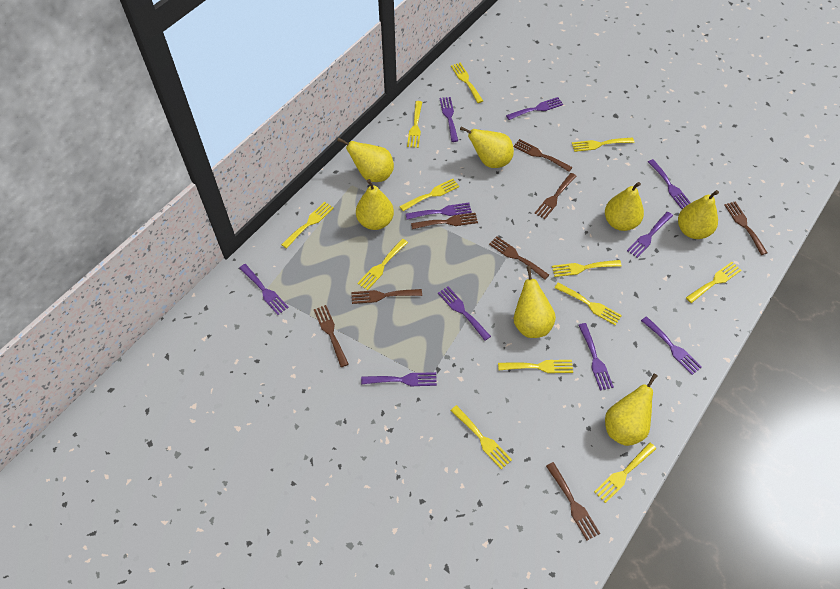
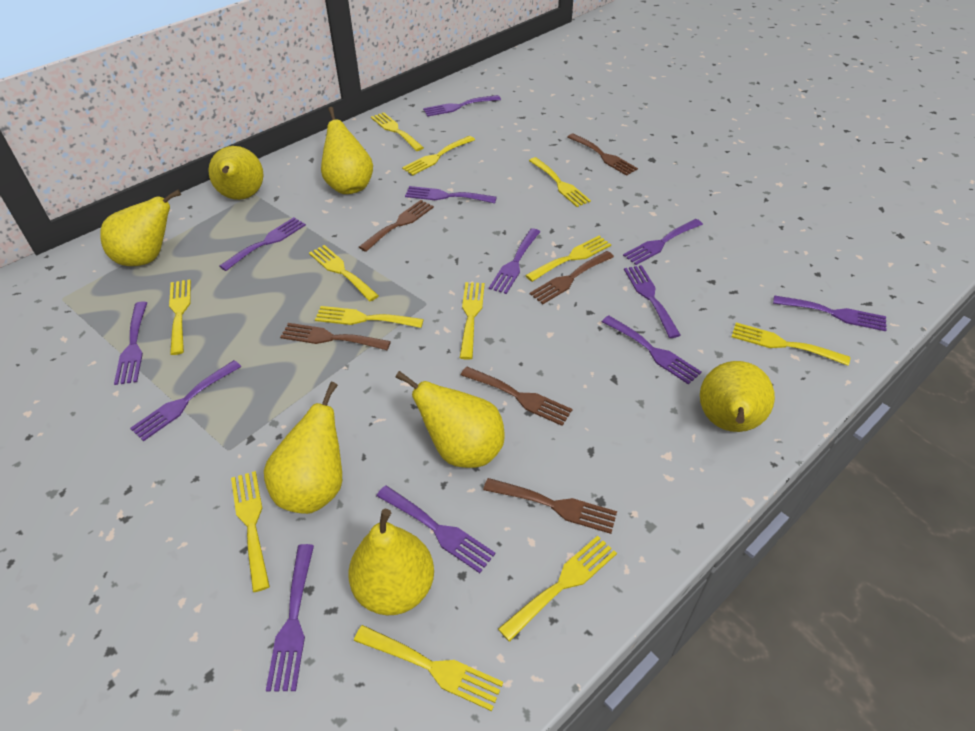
brown fork: 8 -> 6
purple fork: 10 -> 12

